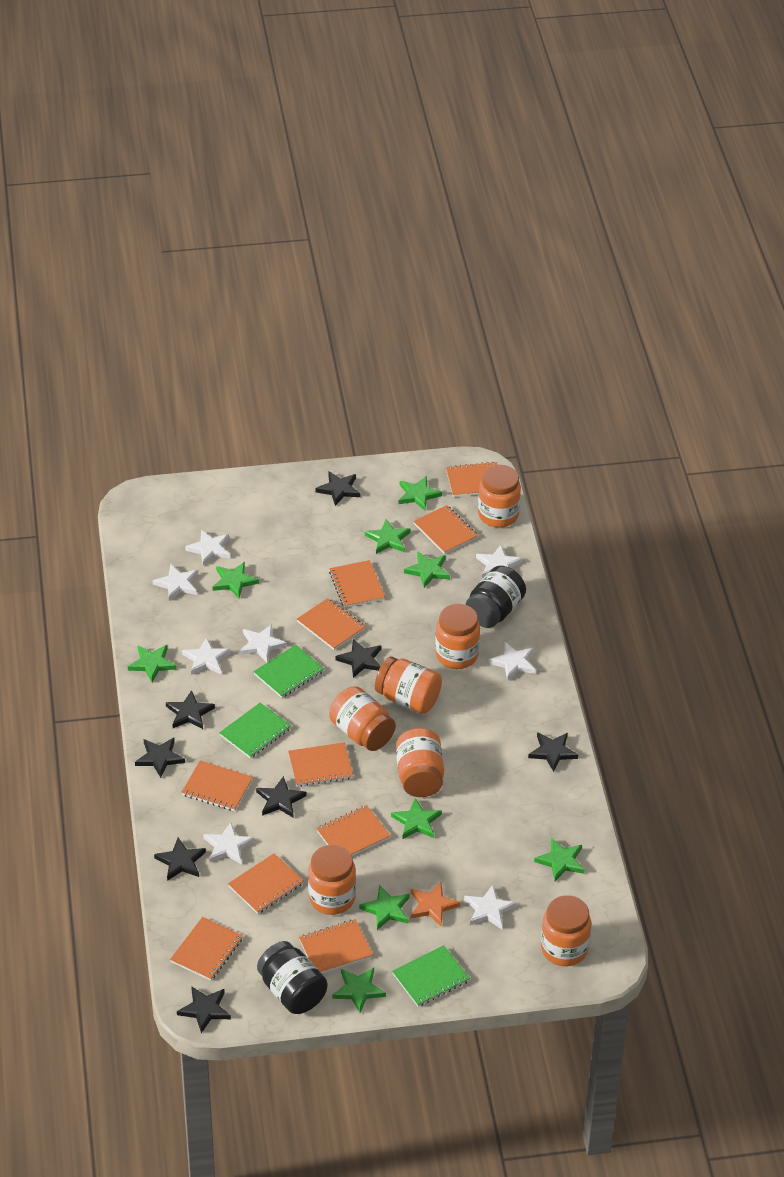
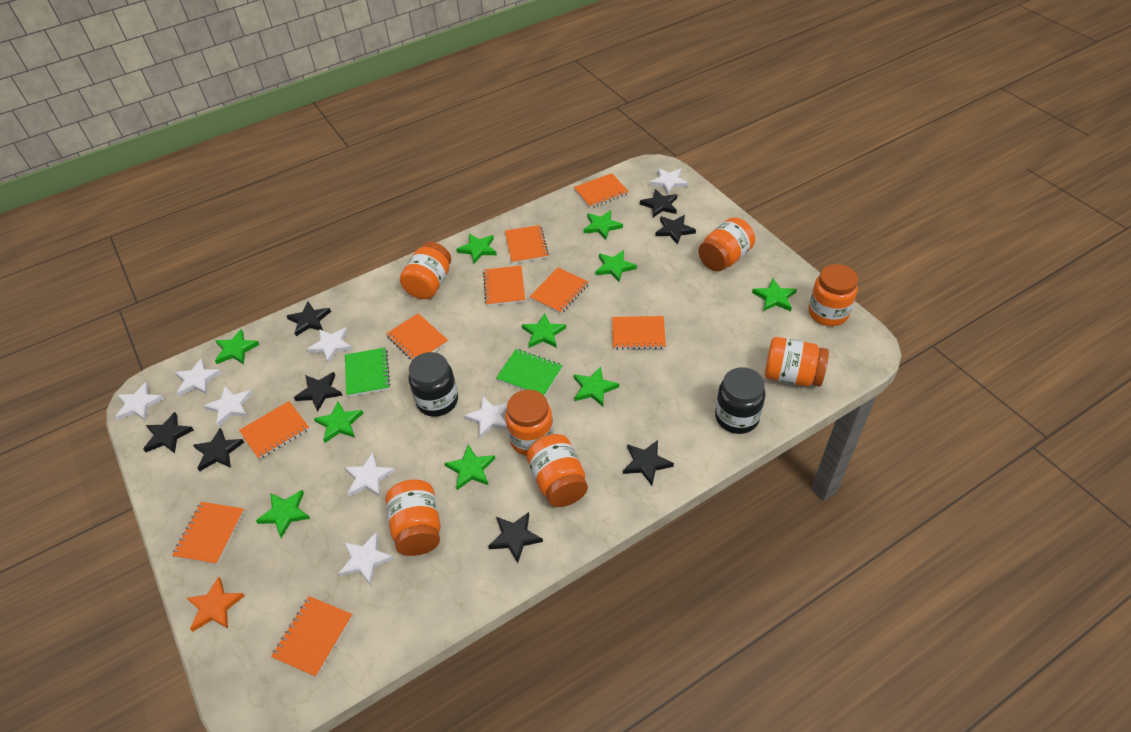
green notebook: 3 -> 2
green star: 9 -> 10
orange notebook: 10 -> 9

